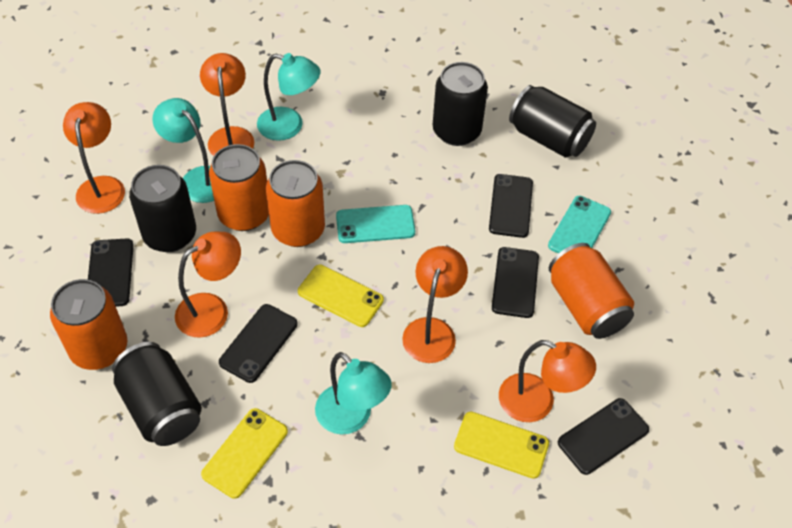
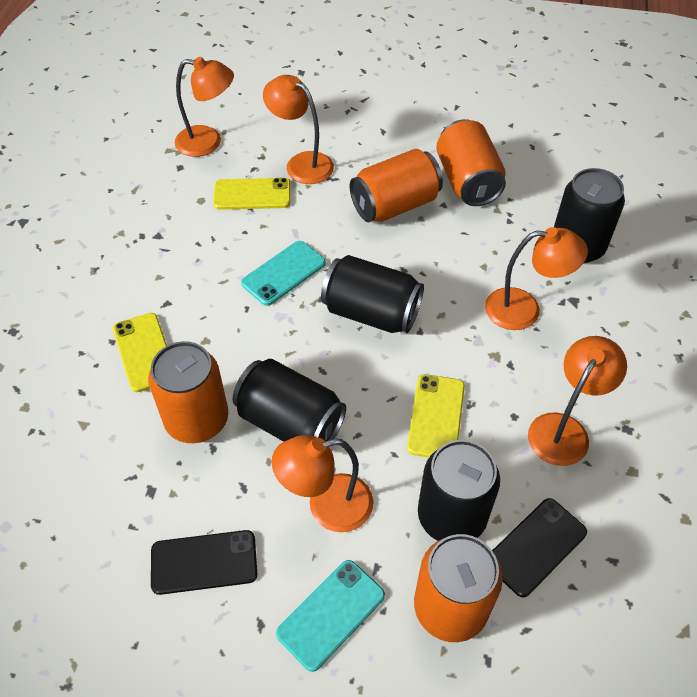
black phone: 5 -> 2
turquoise lamp: 3 -> 0

